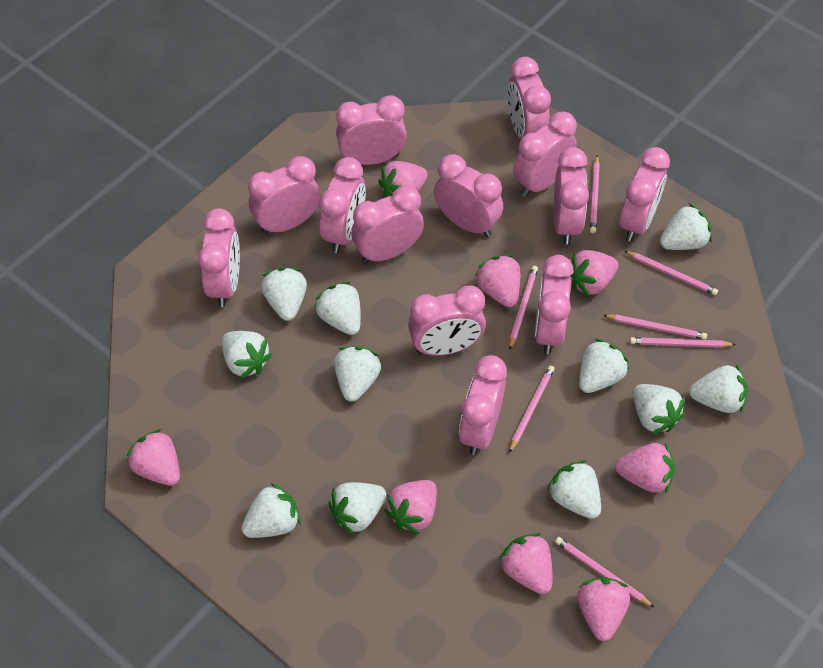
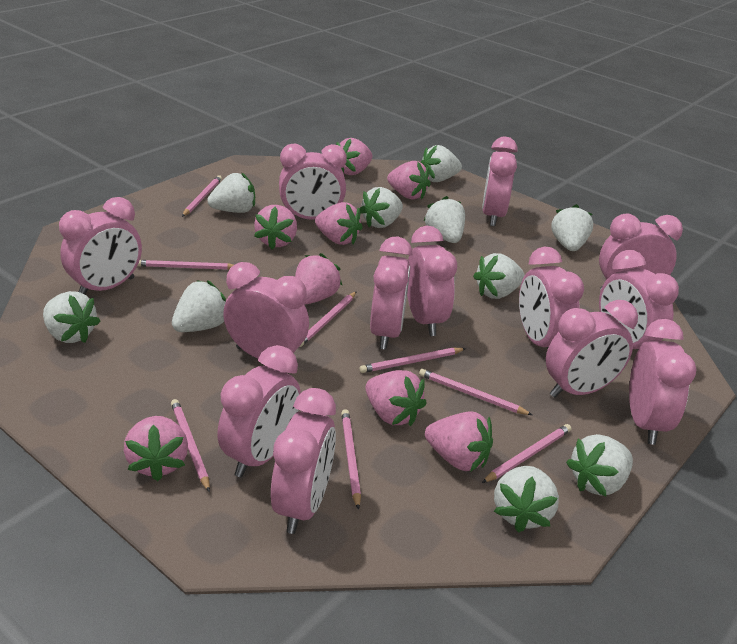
pink pencil: 7 -> 8
white strawberry: 11 -> 10

